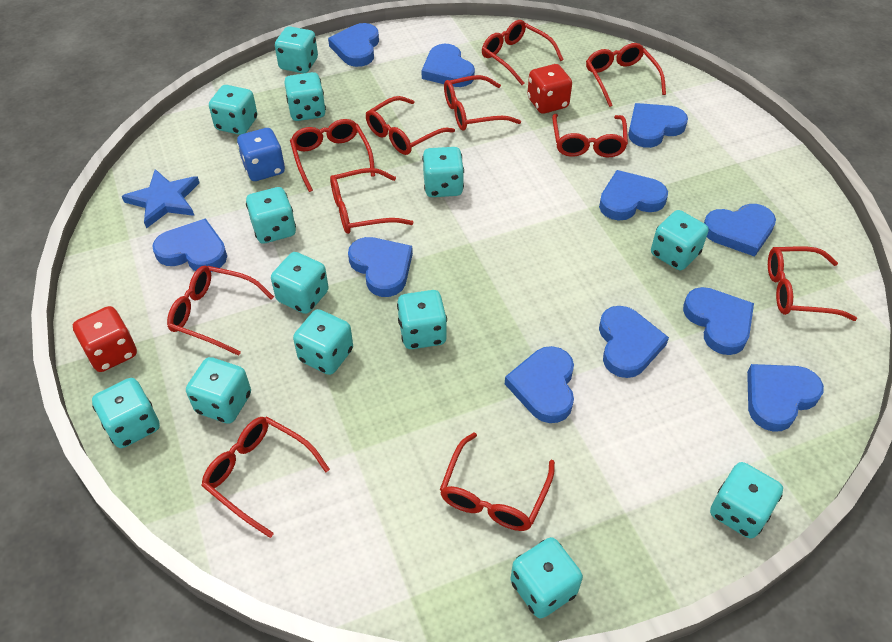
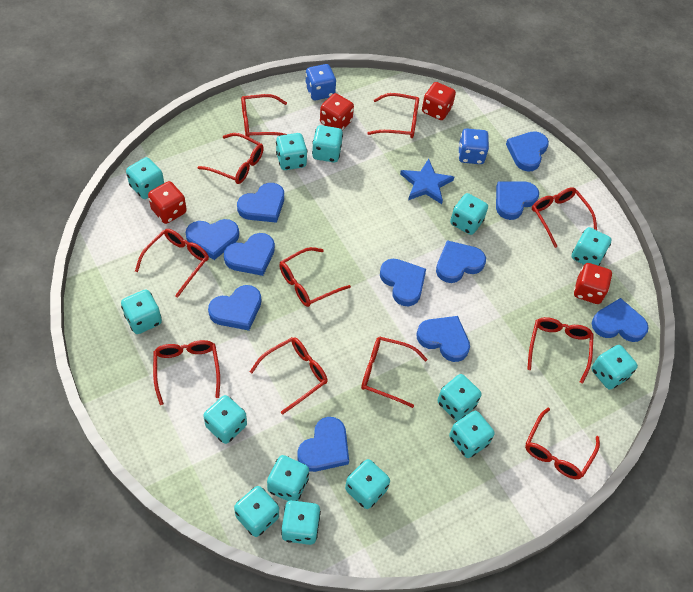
blue dice: 1 -> 2
red dice: 2 -> 4
turquoise dice: 13 -> 14

